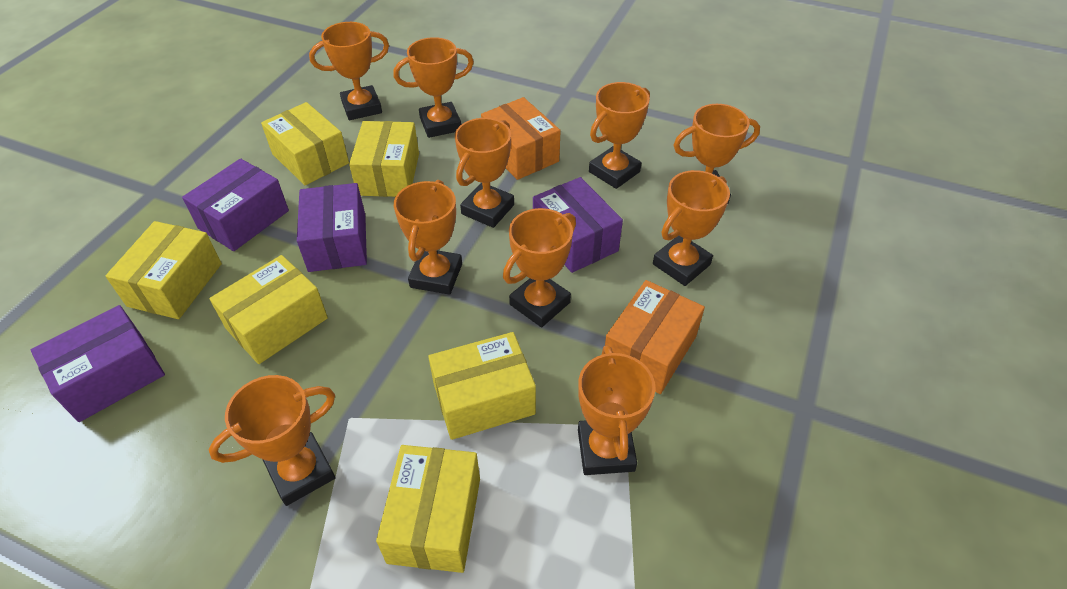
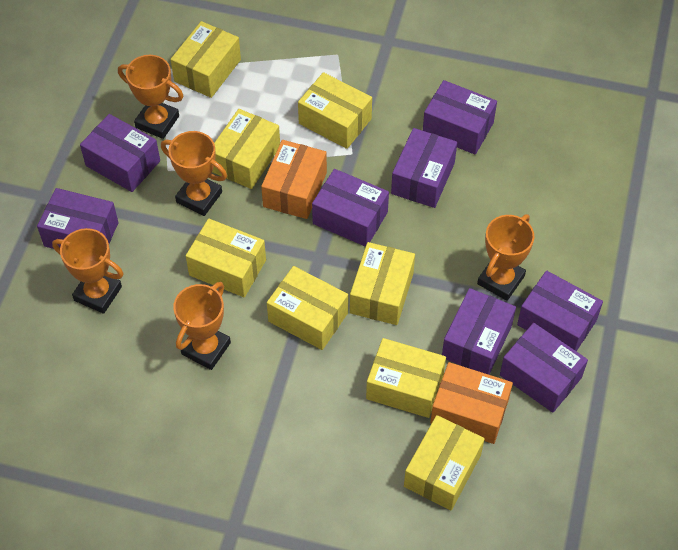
orange trophy: 10 -> 5
purple box: 4 -> 8
yellow box: 6 -> 8

